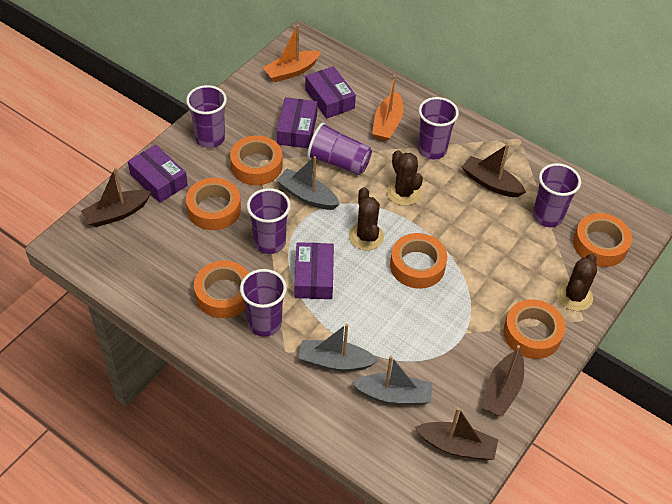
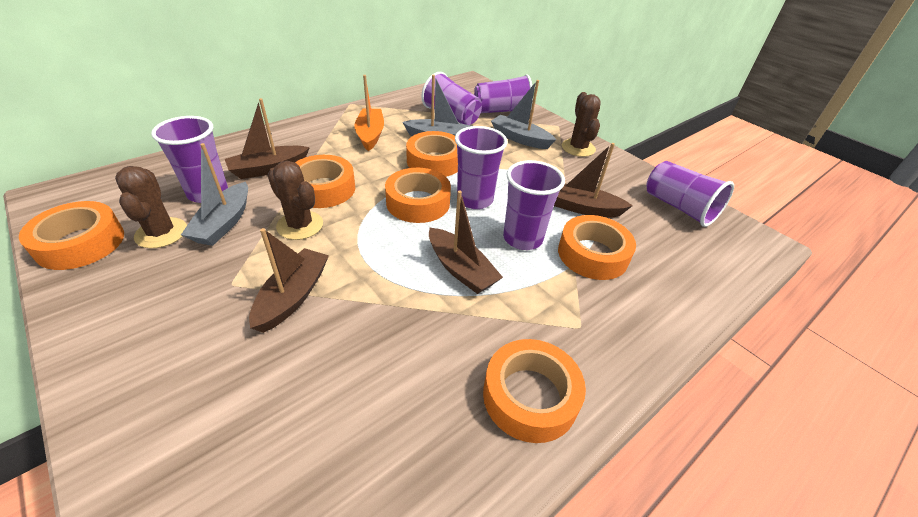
orange boat: 2 -> 1
purple box: 4 -> 0

